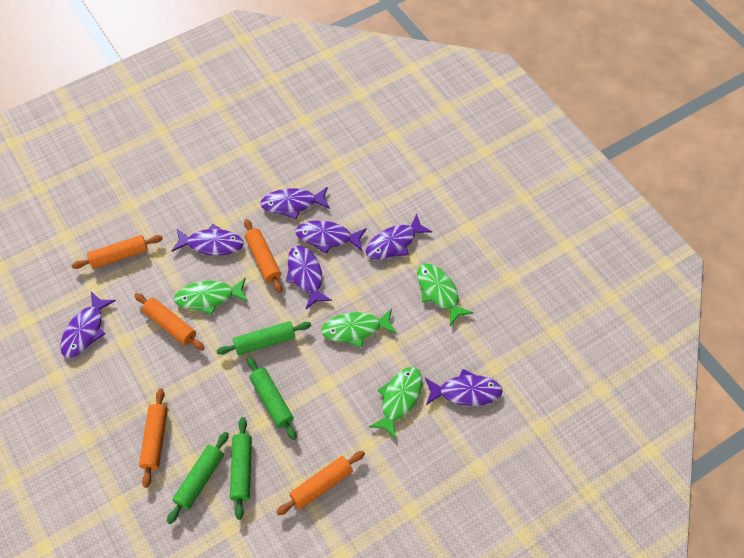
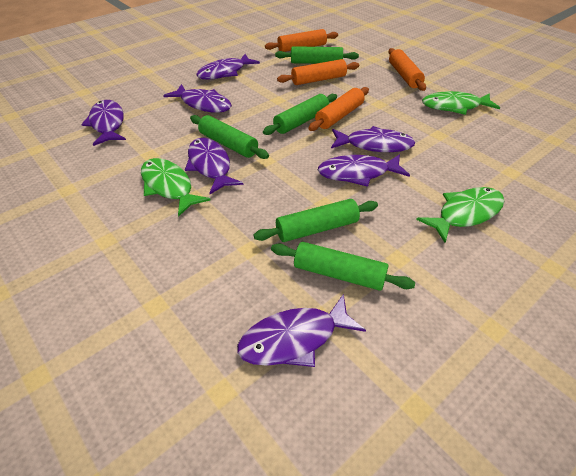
green fish: 4 -> 3
green rolling pin: 4 -> 5
orange rolling pin: 5 -> 4

